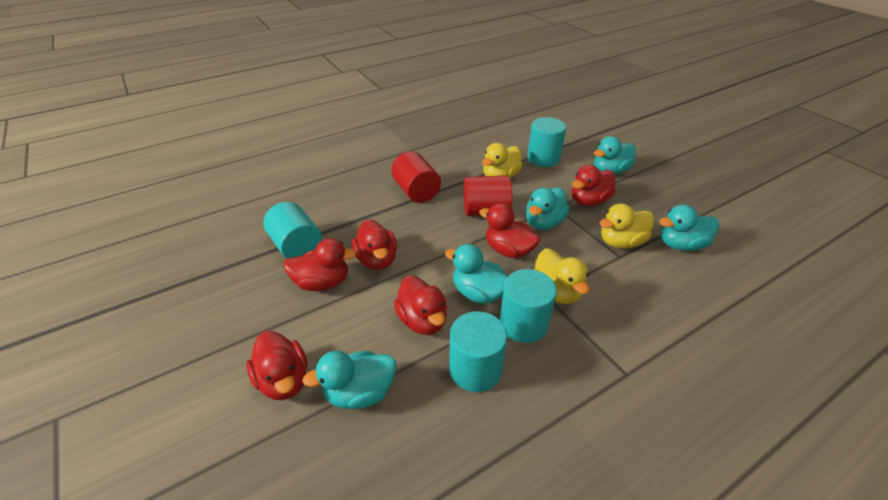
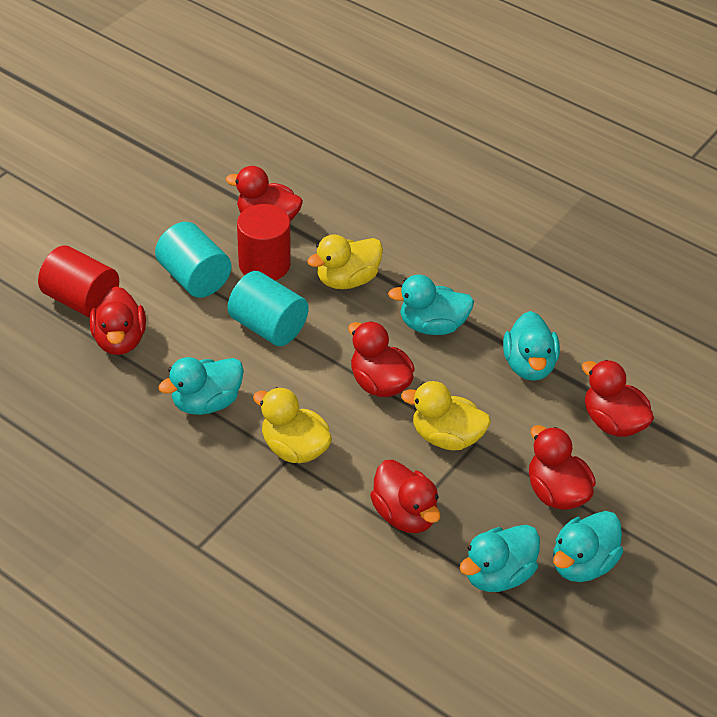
turquoise cylinder: 4 -> 2

